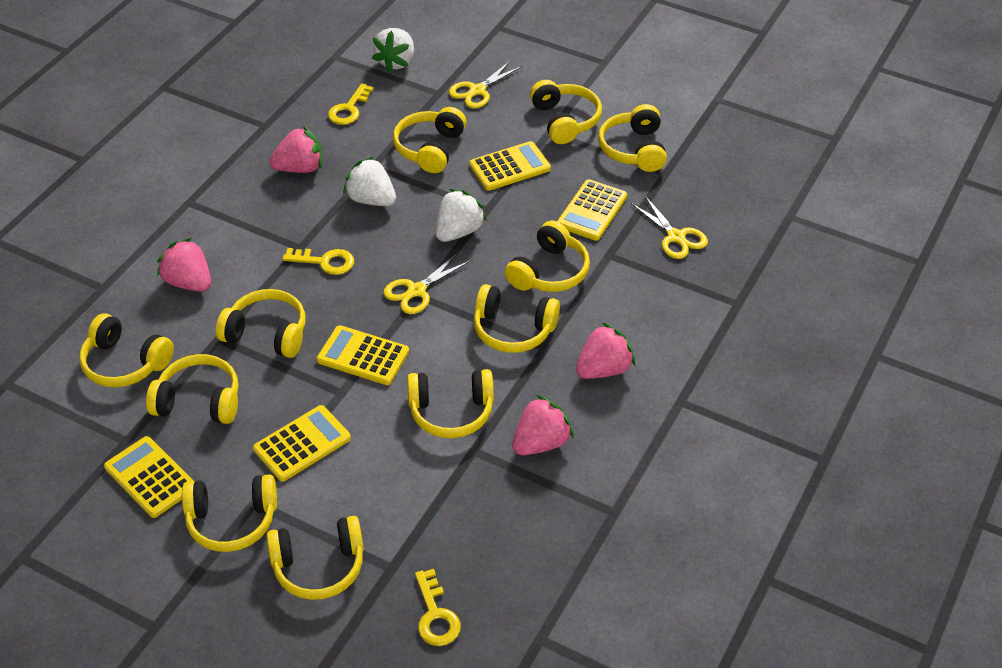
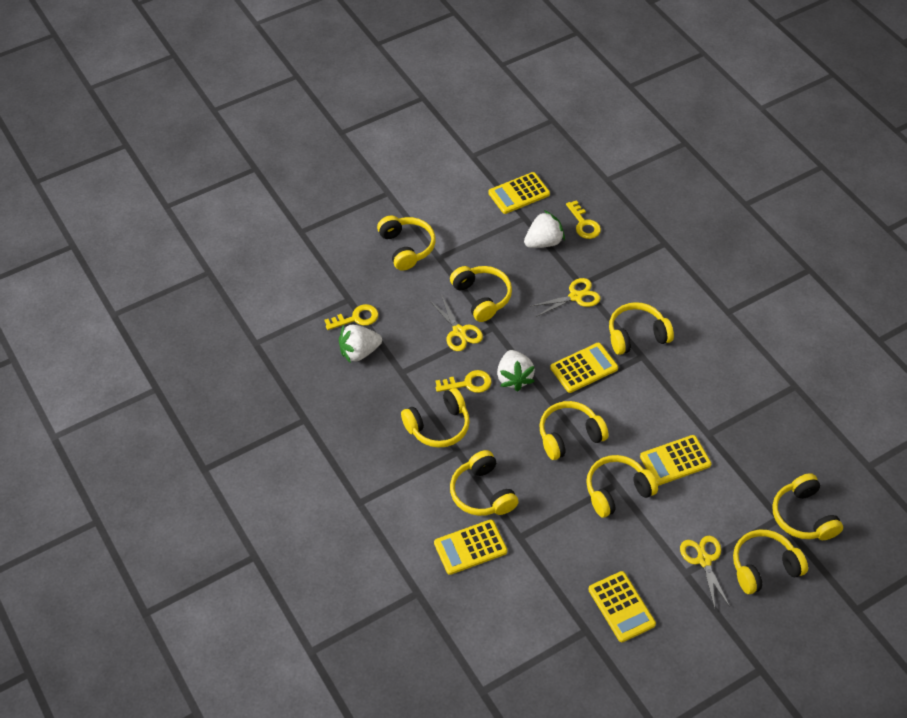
pink strawberry: 4 -> 0
yellow headphones: 11 -> 9

